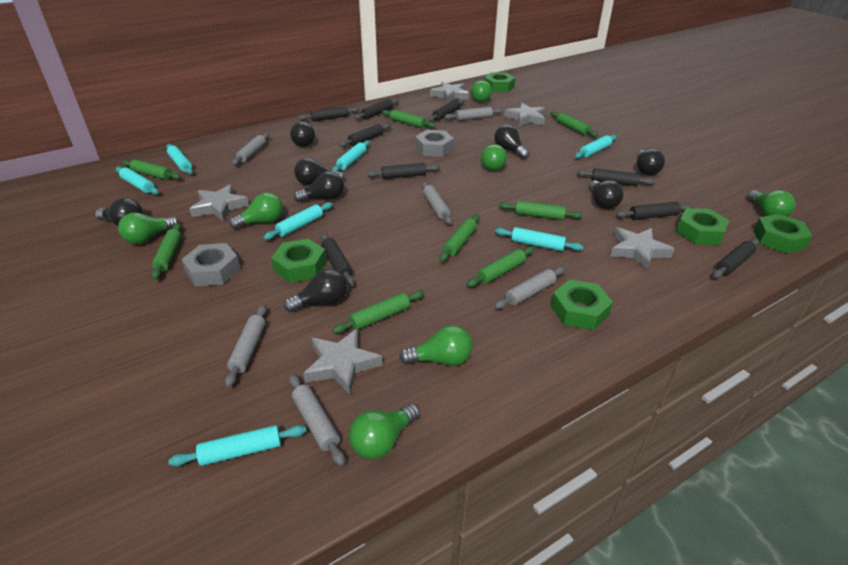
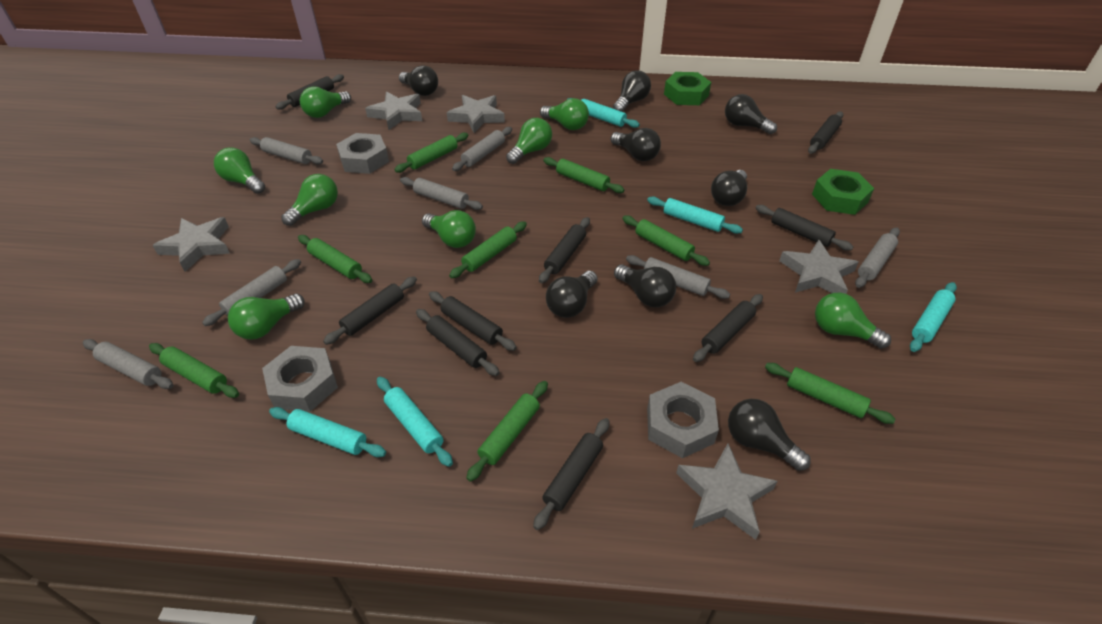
green light bulb: 7 -> 8
green nut: 5 -> 2
grey nut: 2 -> 3
grey rolling pin: 6 -> 7
turquoise rolling pin: 7 -> 5

